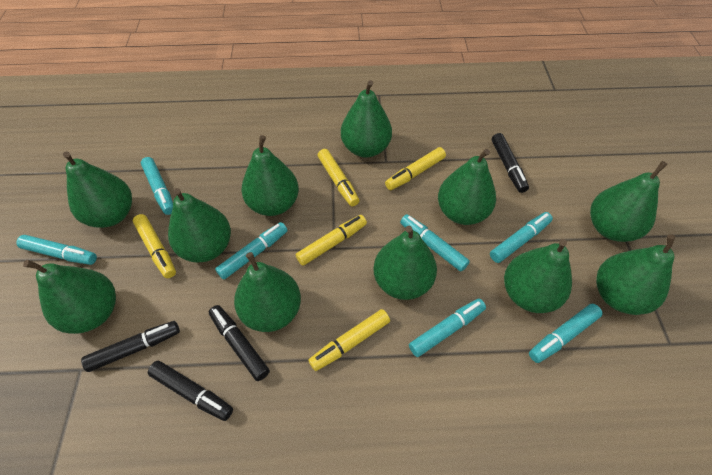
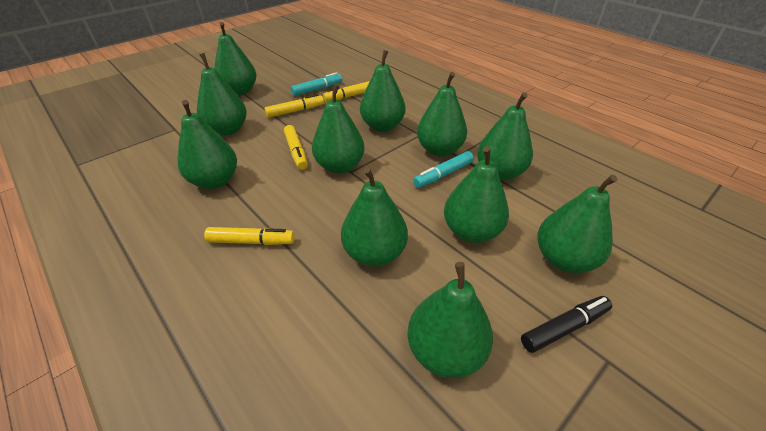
black marker: 4 -> 1
turquoise marker: 7 -> 2
yellow marker: 5 -> 4

